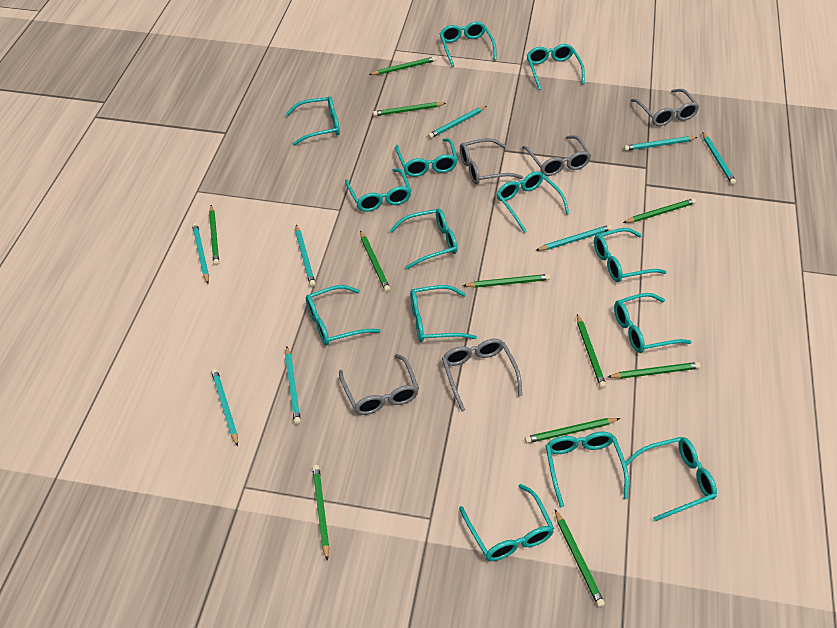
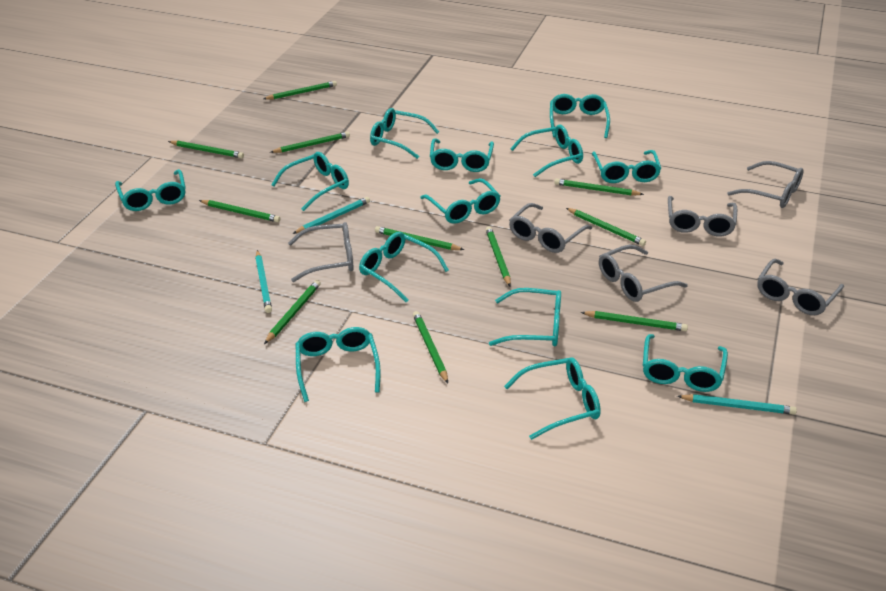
grey glasses: 5 -> 6
turquoise glasses: 14 -> 13
turquoise pencil: 8 -> 3

